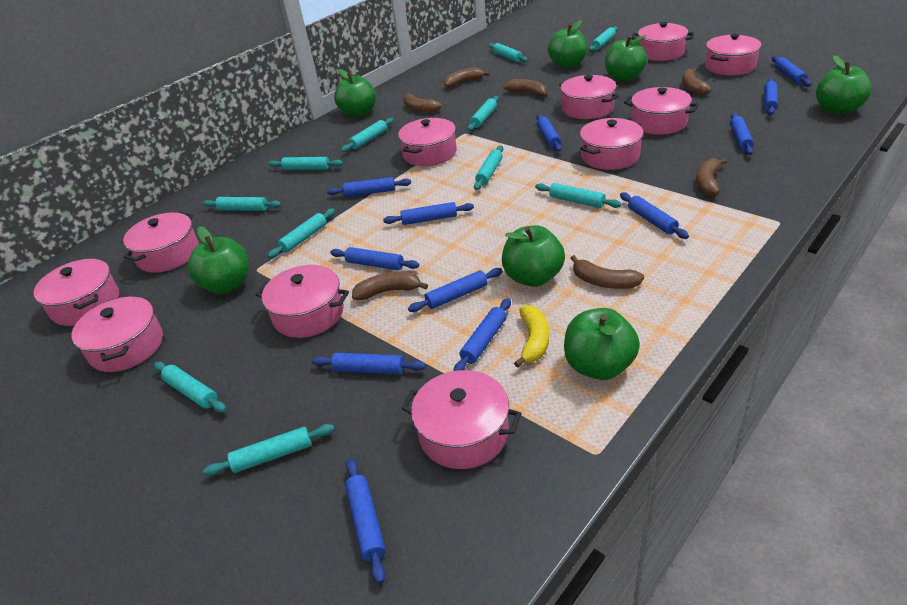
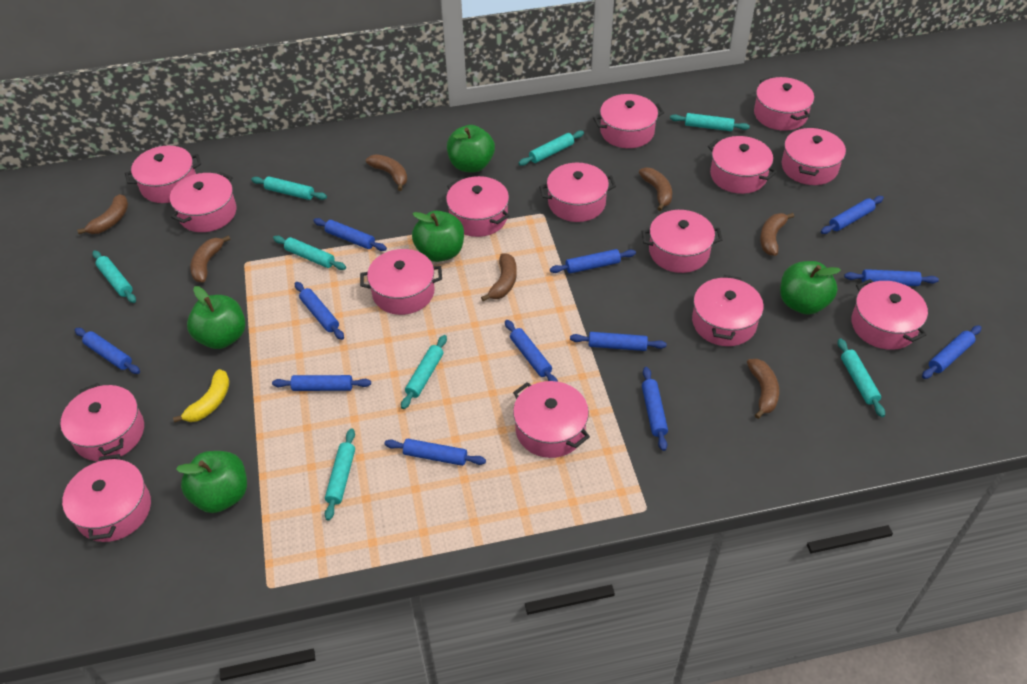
green apple: 7 -> 5
pink pot: 11 -> 15
turquoise rolling pin: 11 -> 8

